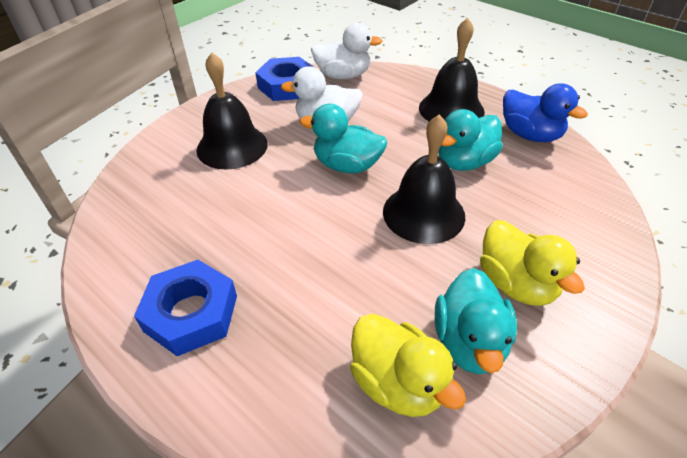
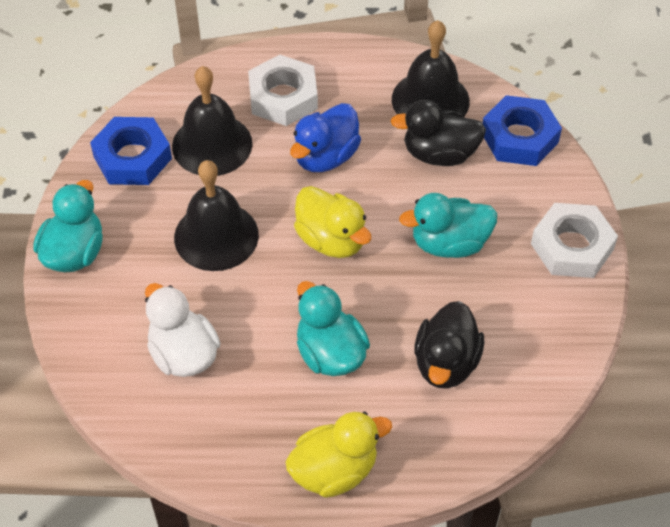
black duck: 0 -> 2
white duck: 2 -> 1
white nut: 0 -> 2

